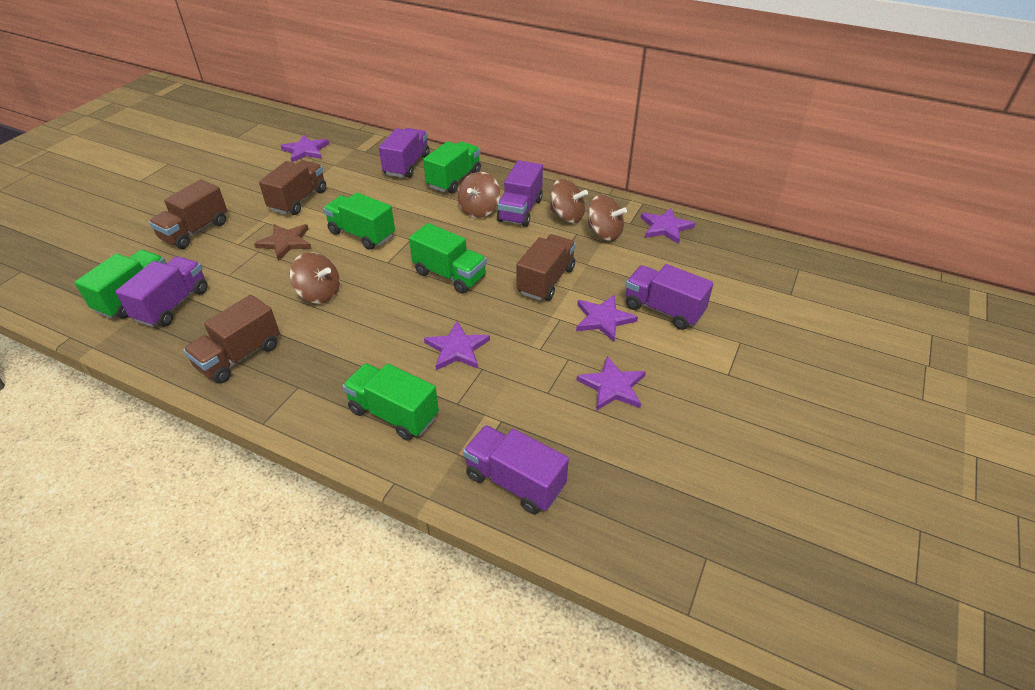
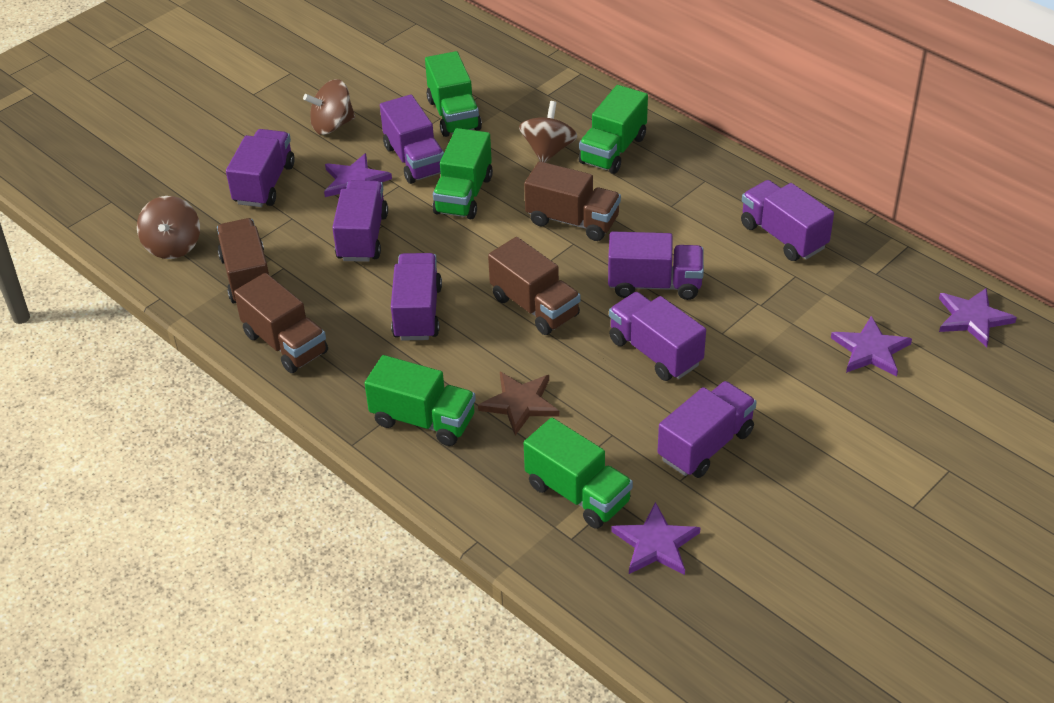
brown spinning top: 4 -> 3
purple star: 5 -> 4
purple truck: 5 -> 8

